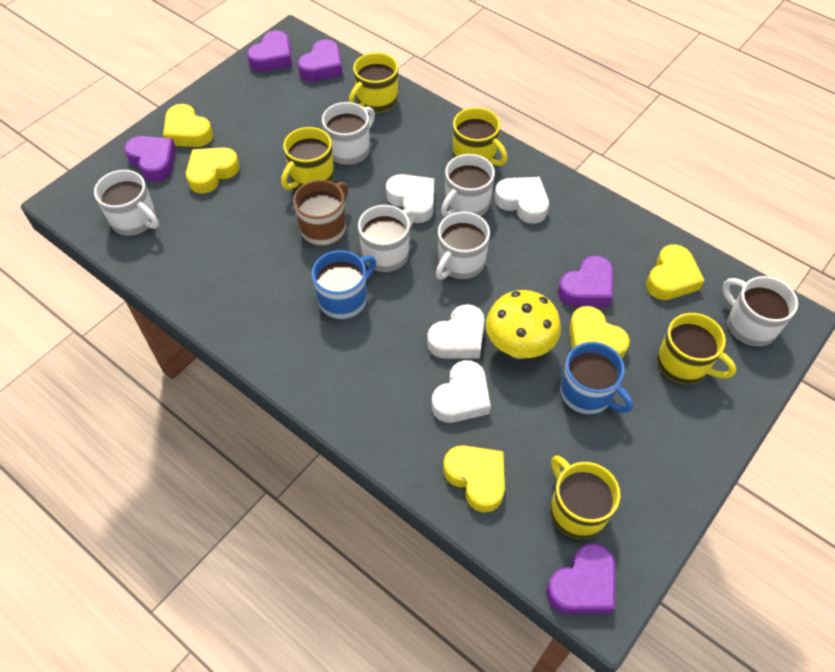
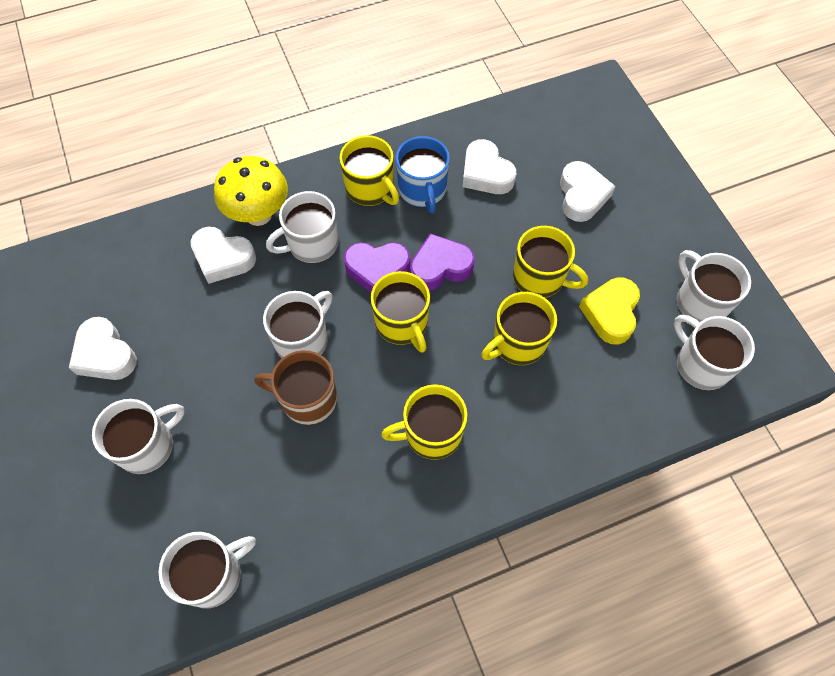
blue mug: 2 -> 1
purple heart: 5 -> 2
yellow heart: 5 -> 1

